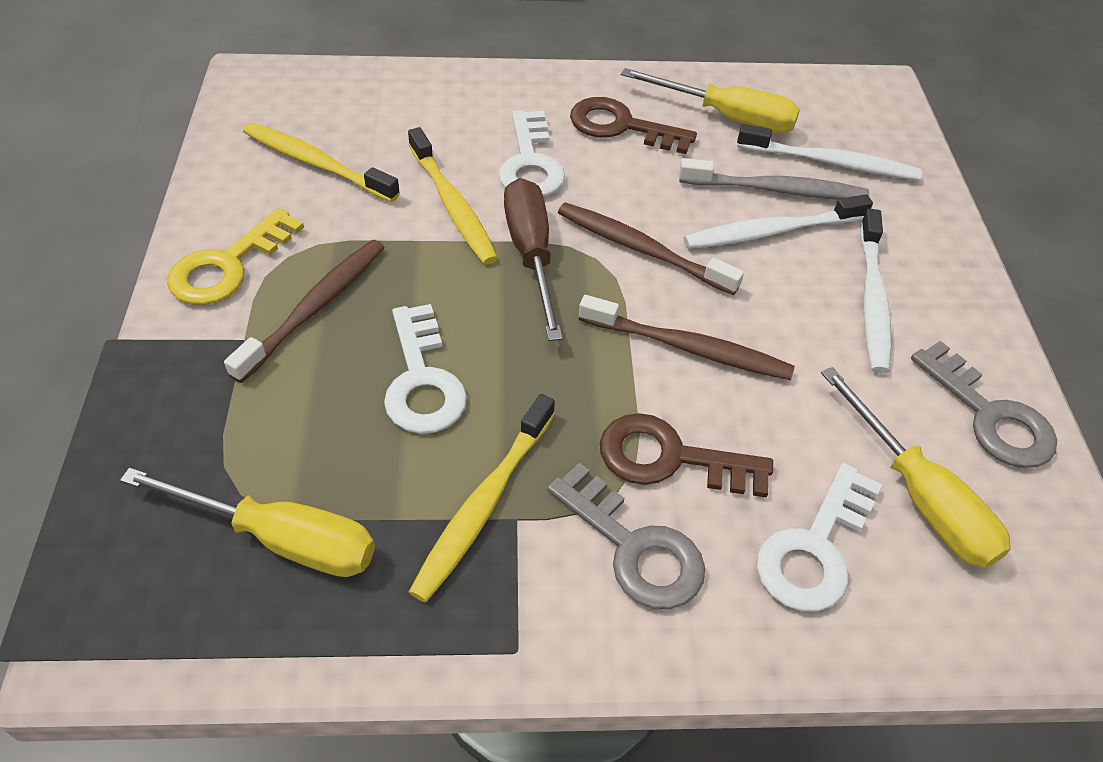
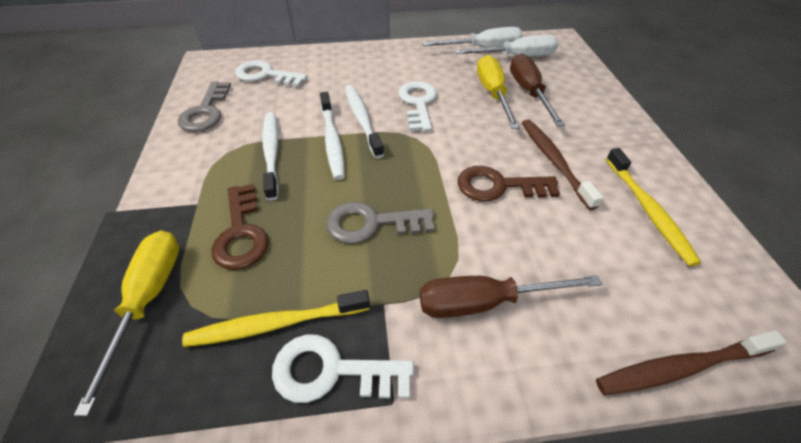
brown screwdriver: 1 -> 2
brown toothbrush: 3 -> 2
grey toothbrush: 1 -> 0
white screwdriver: 0 -> 2
yellow key: 1 -> 0
yellow screwdriver: 3 -> 2
yellow toothbrush: 3 -> 2

